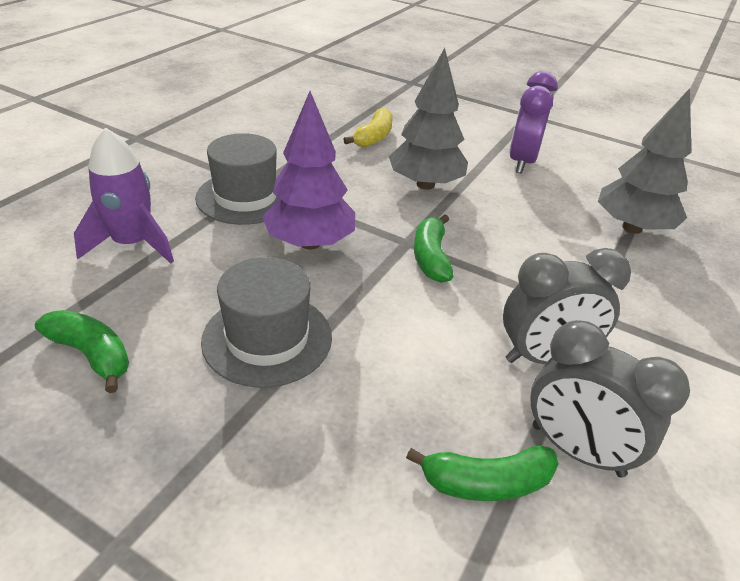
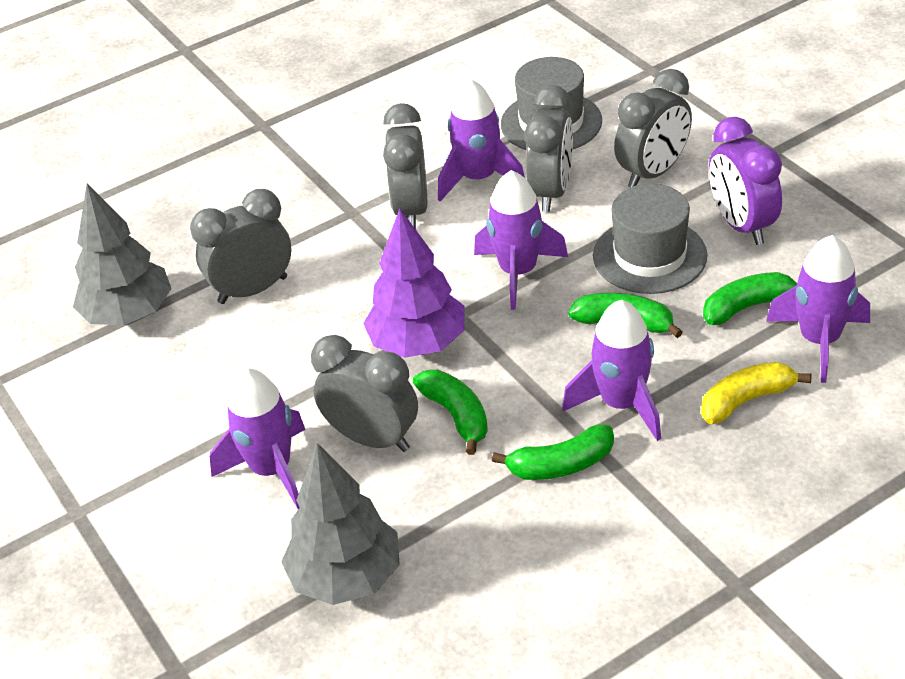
green banana: 3 -> 4
grey clock: 2 -> 5
purple rocket: 1 -> 5

